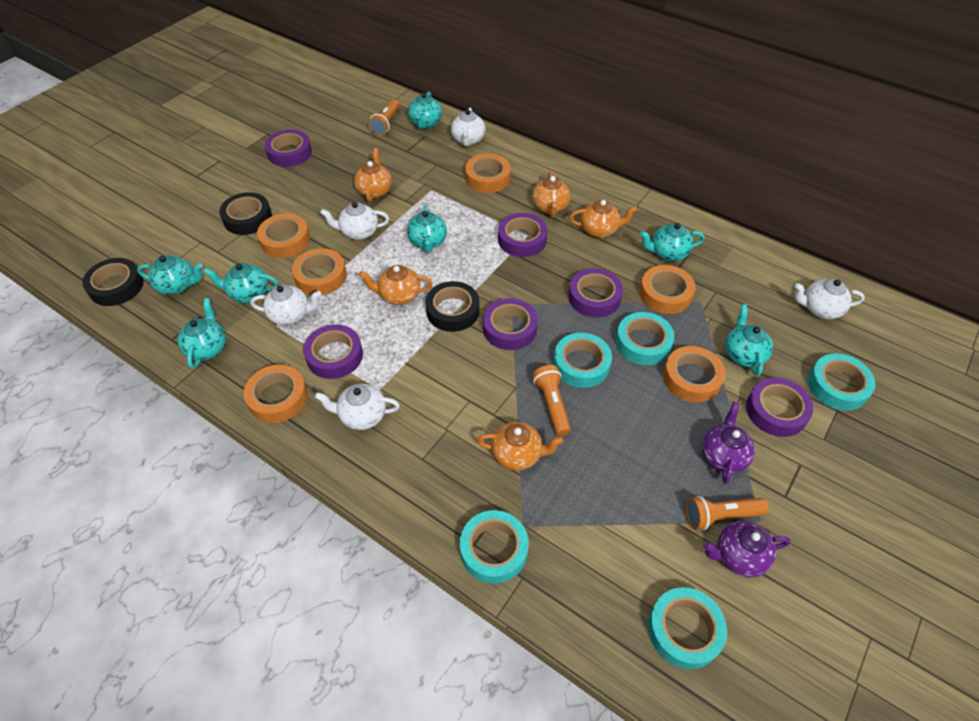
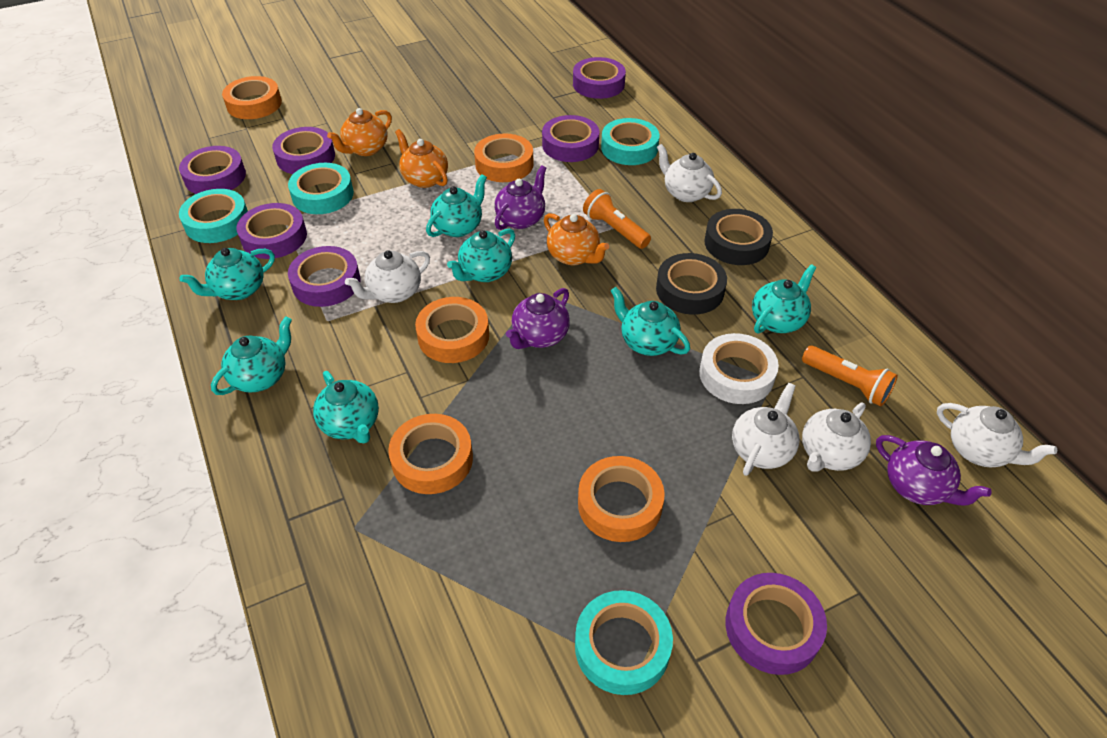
black tape: 3 -> 2
orange flashlight: 3 -> 2
orange tape: 6 -> 5
orange teapot: 5 -> 3
purple tape: 6 -> 7
purple teapot: 2 -> 3
turquoise tape: 5 -> 4
white tape: 0 -> 1

